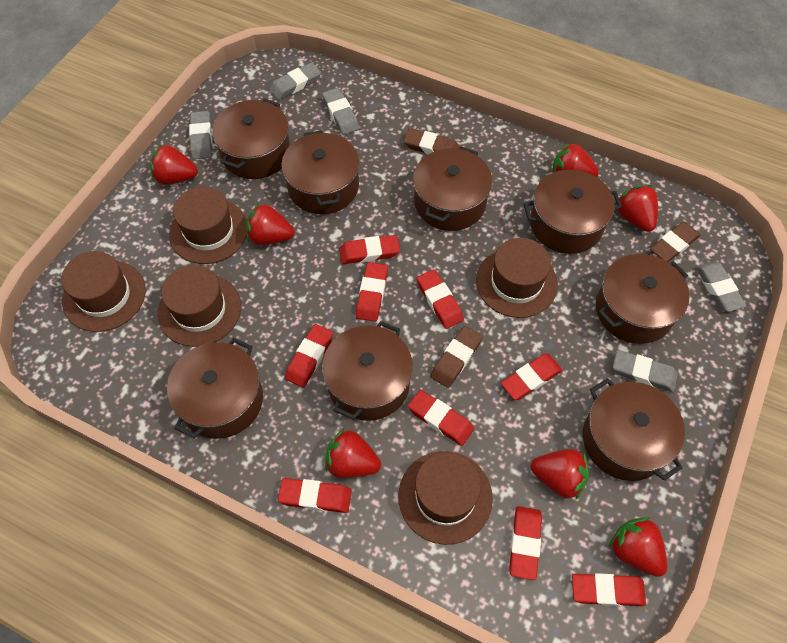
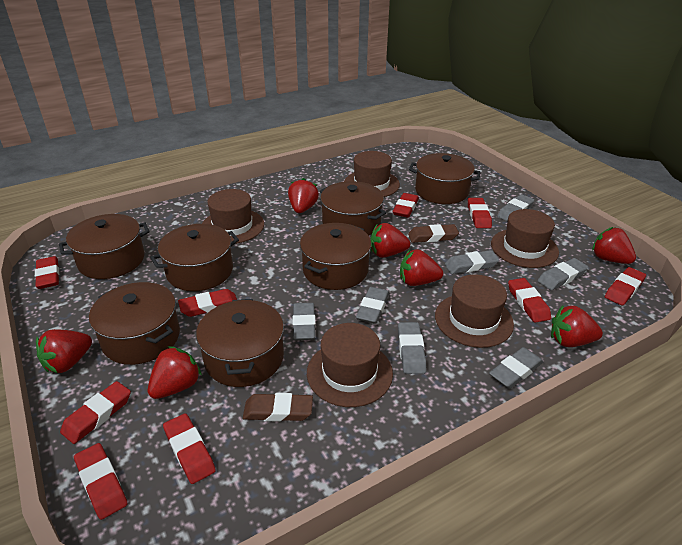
brown eraser: 3 -> 2
brown pot: 8 -> 7
grey eraser: 5 -> 7

